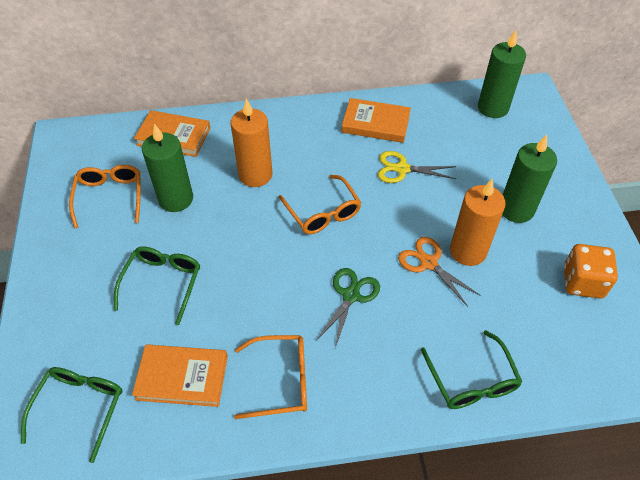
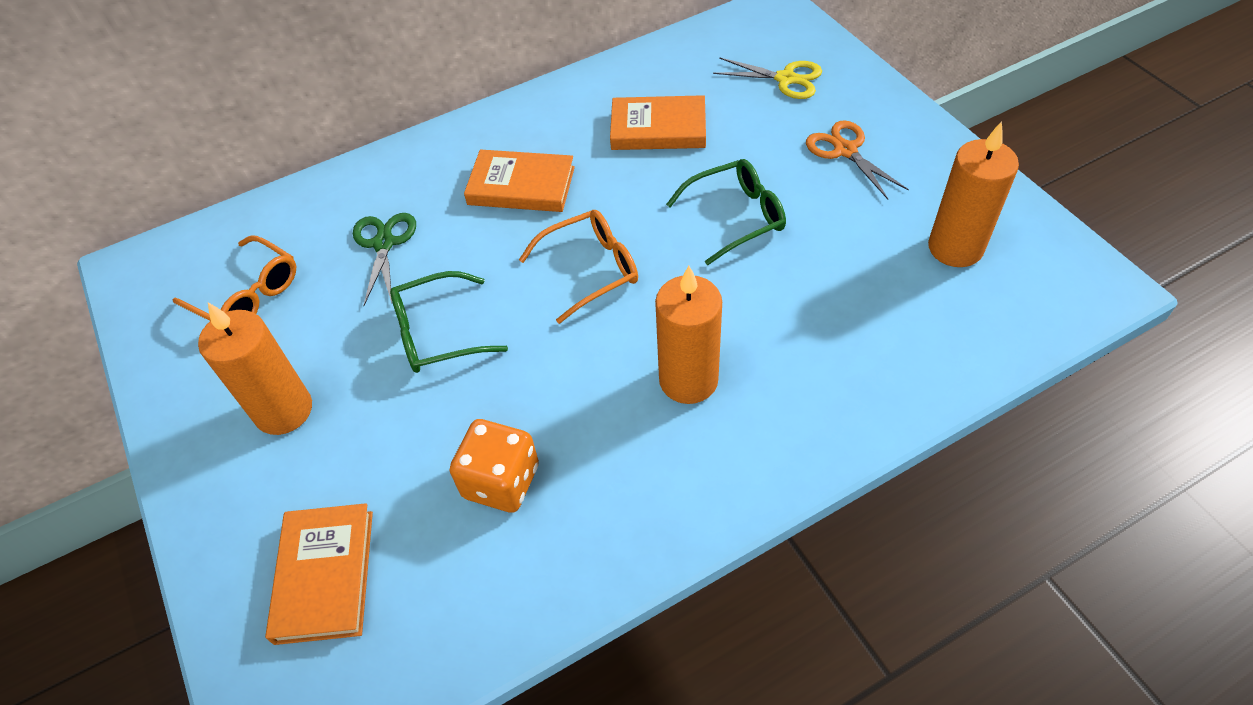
green candle: 3 -> 0
green glasses: 3 -> 2
orange candle: 2 -> 3
orange glasses: 3 -> 2

